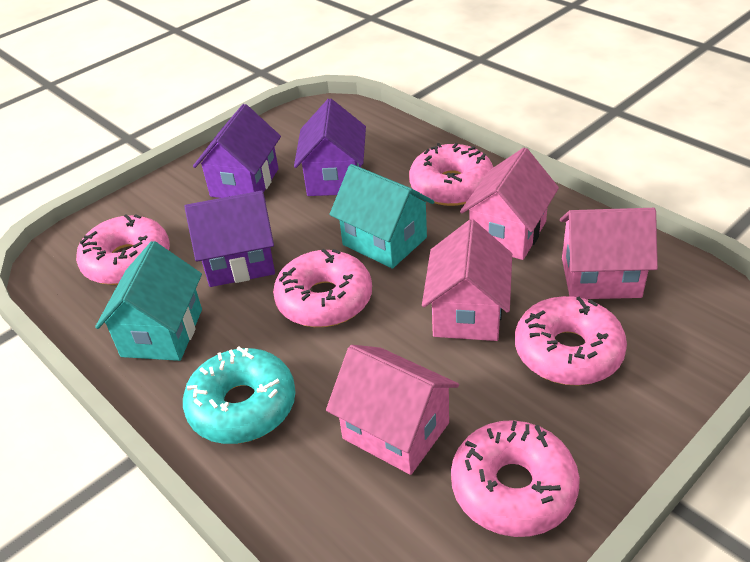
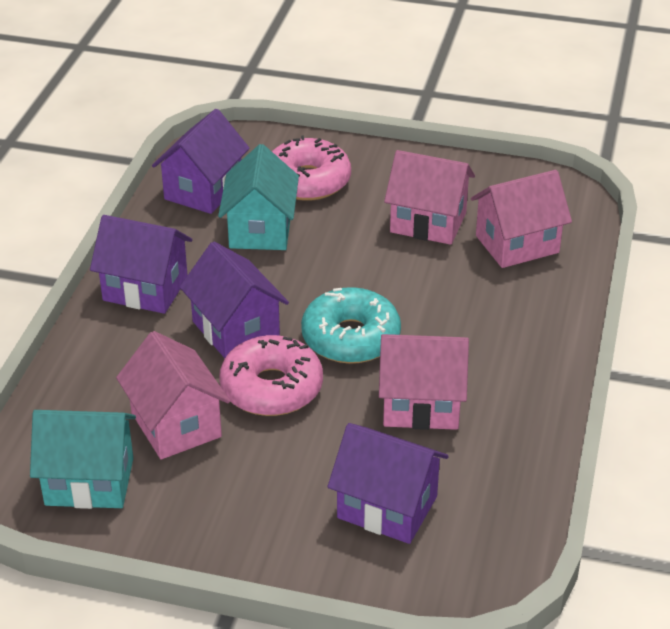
pink donut: 5 -> 2
purple house: 3 -> 4

